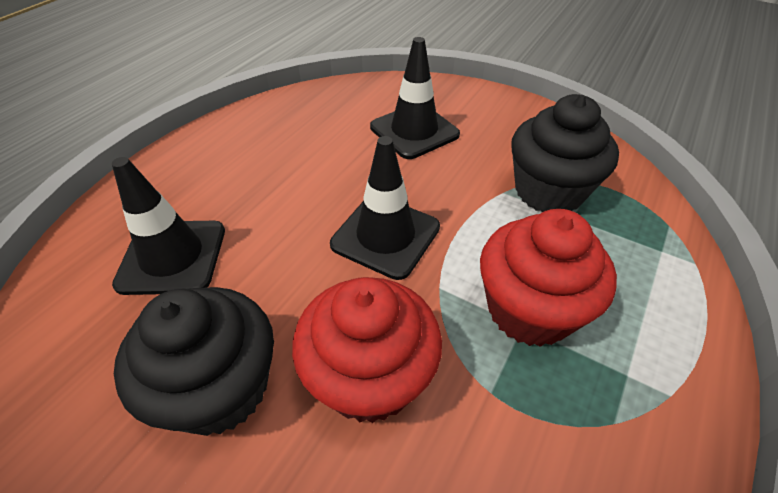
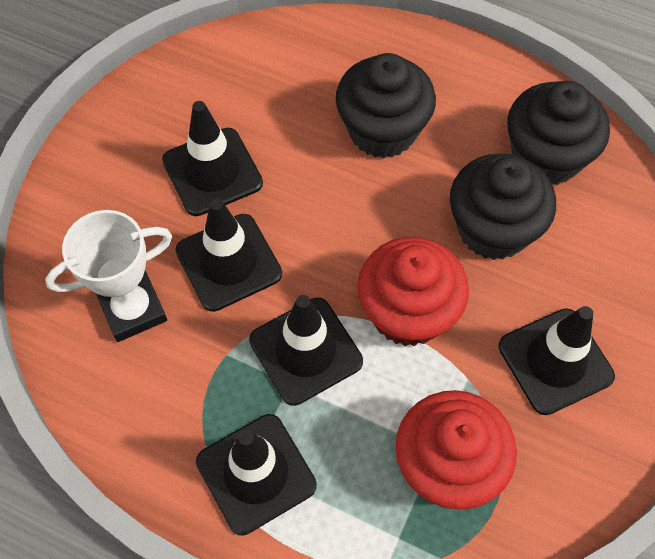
black cupcake: 2 -> 3
black traffic cone: 3 -> 5
white trophy: 0 -> 1

